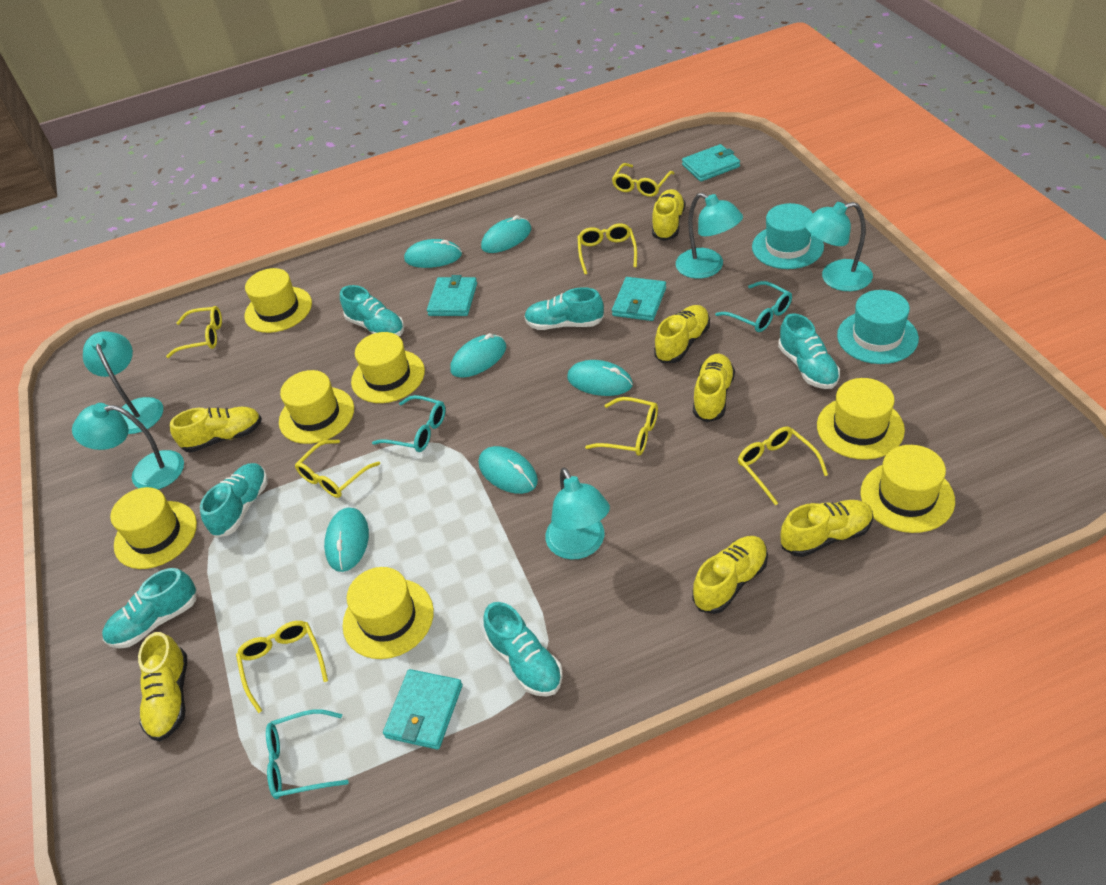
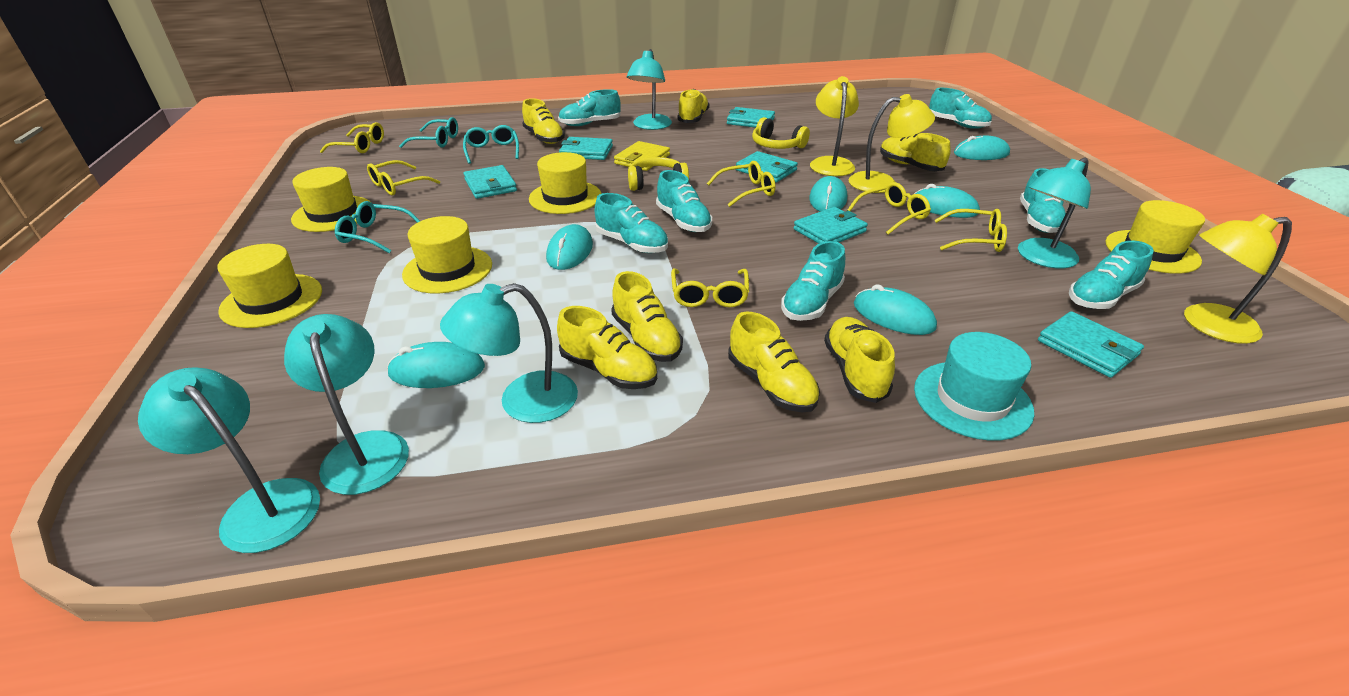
turquoise hat: 2 -> 1
turquoise shoe: 6 -> 7
turquoise wallet: 4 -> 6
yellow glasses: 7 -> 6
yellow hat: 7 -> 5
yellow headphones: 0 -> 2
yellow lamp: 0 -> 3
yellow wallet: 0 -> 1

